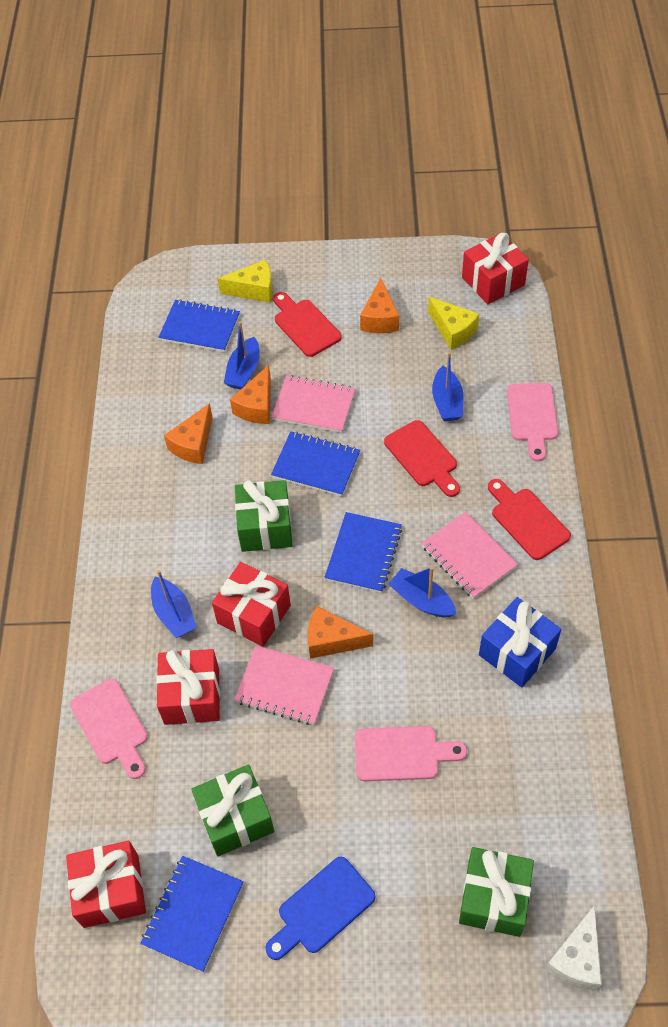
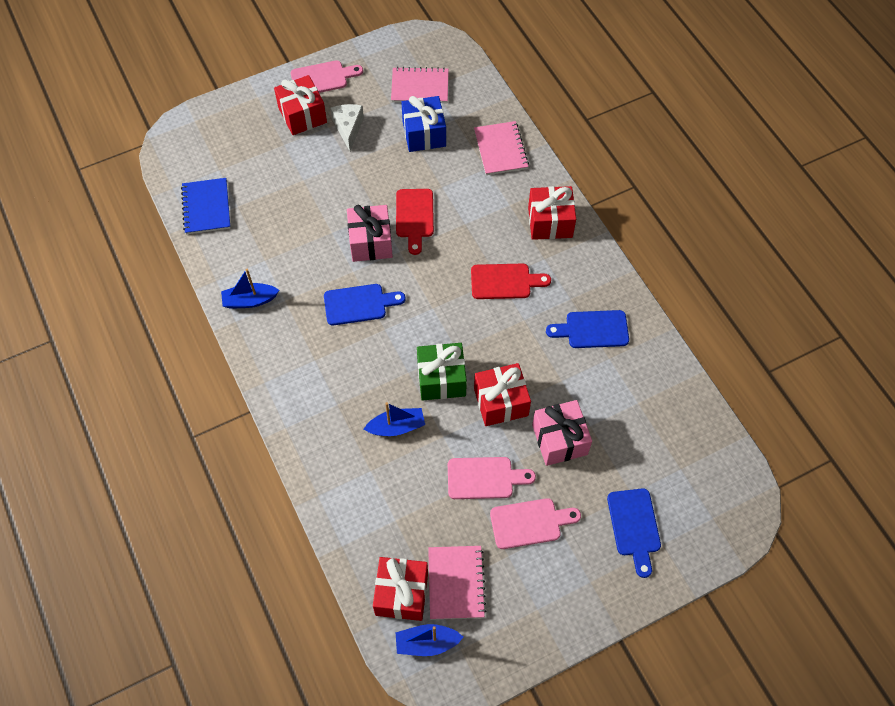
blue boat: 4 -> 3
blue cutting board: 1 -> 3
blue notebook: 4 -> 1
green gift: 3 -> 1
orange cheese: 4 -> 0
pink gift: 0 -> 2
red cutting board: 3 -> 2
yellow cheese: 2 -> 0

